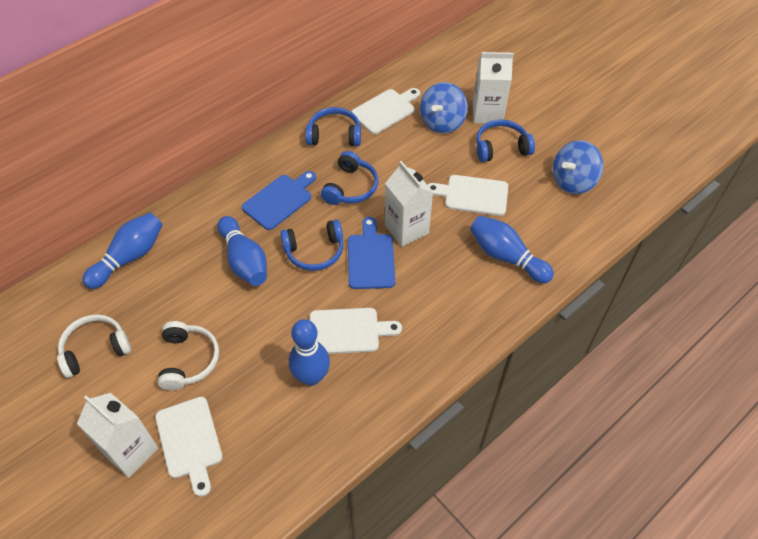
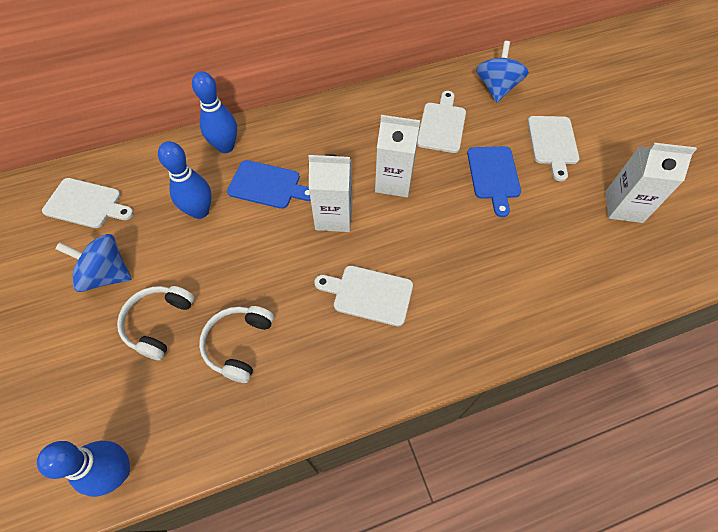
blue bowling pin: 4 -> 3
blue headphones: 4 -> 0

